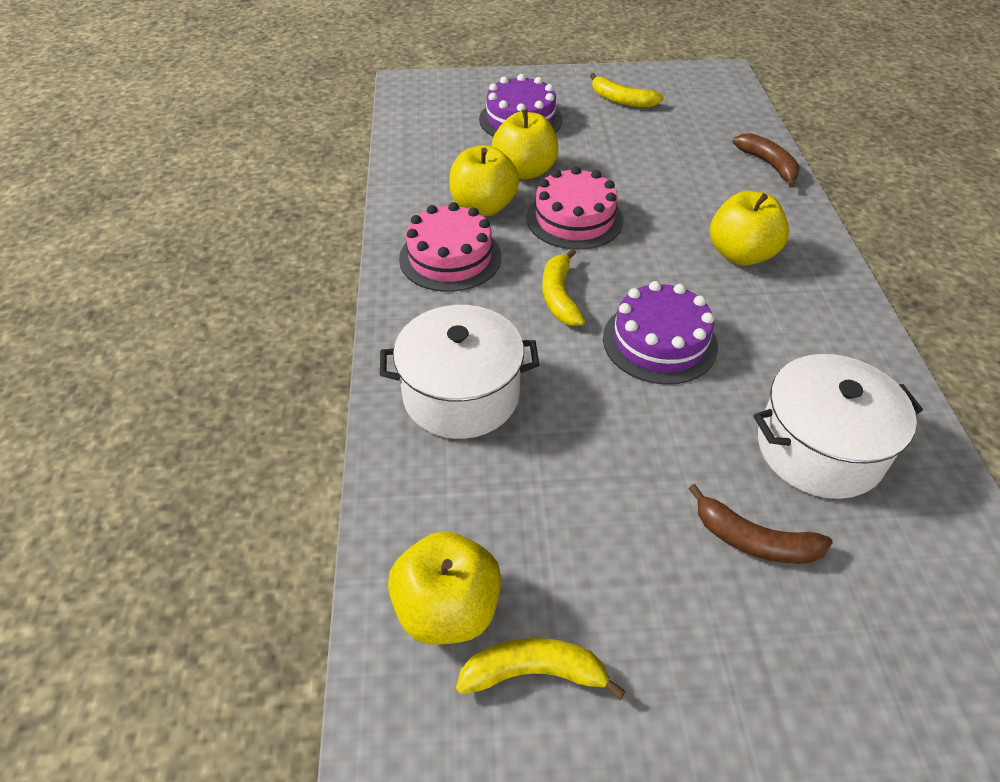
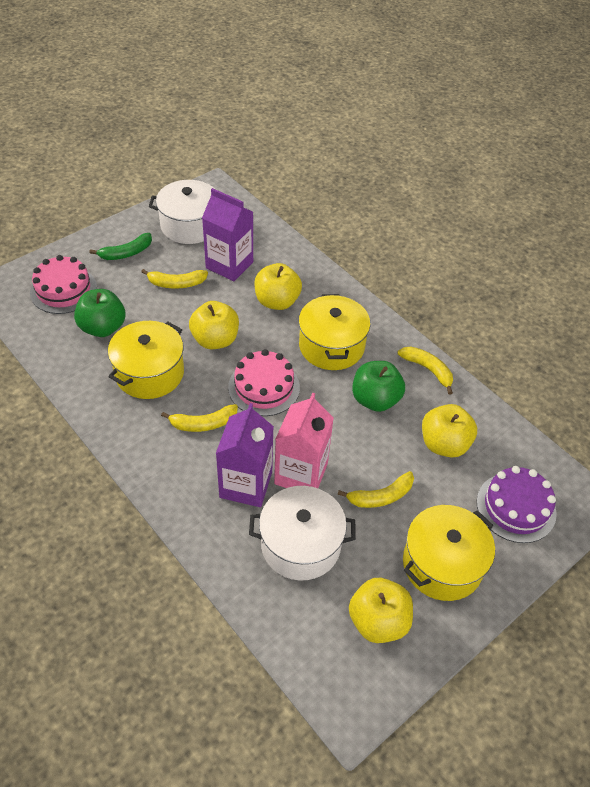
brown banana: 2 -> 0
green apple: 0 -> 2
green banana: 0 -> 1
pink carton: 0 -> 1
purple cake: 2 -> 1
purple carton: 0 -> 2
yellow banana: 3 -> 4
yellow pot: 0 -> 3

